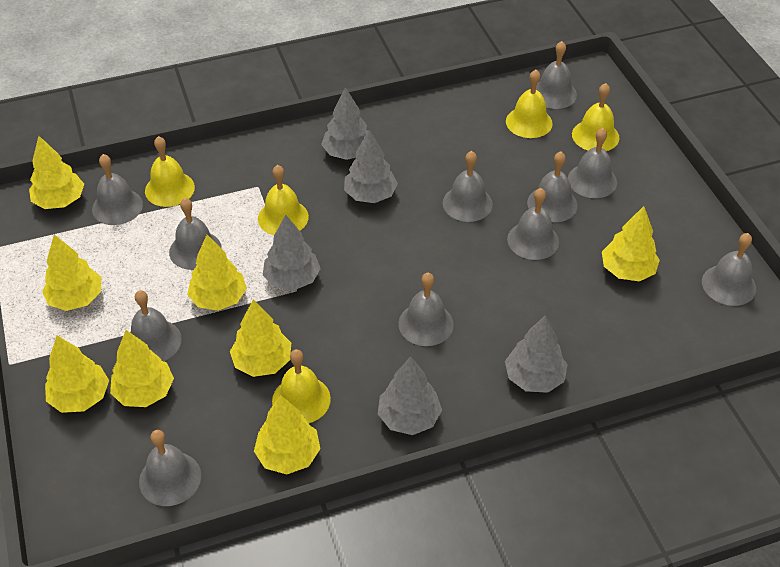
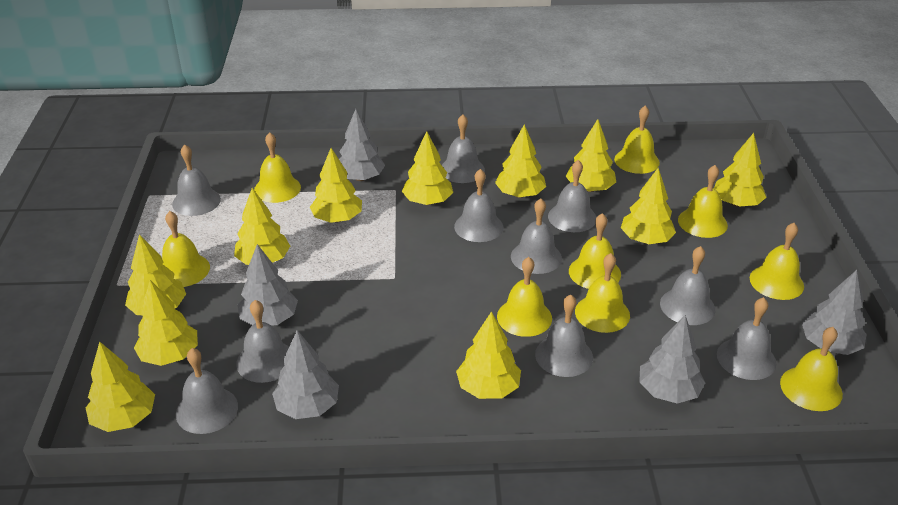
grey bell: 11 -> 10
yellow bell: 5 -> 9
yellow tree: 8 -> 11

